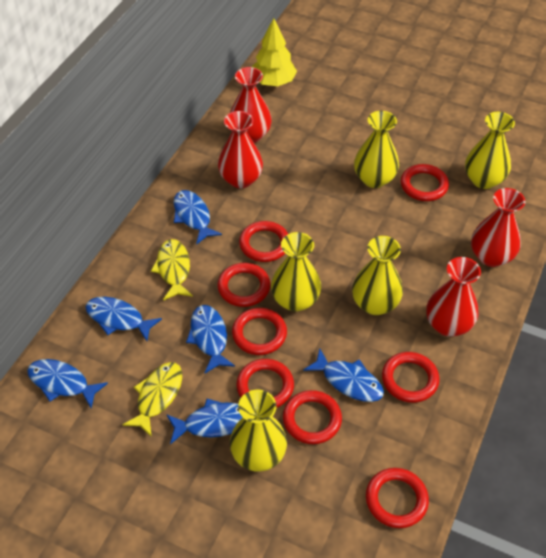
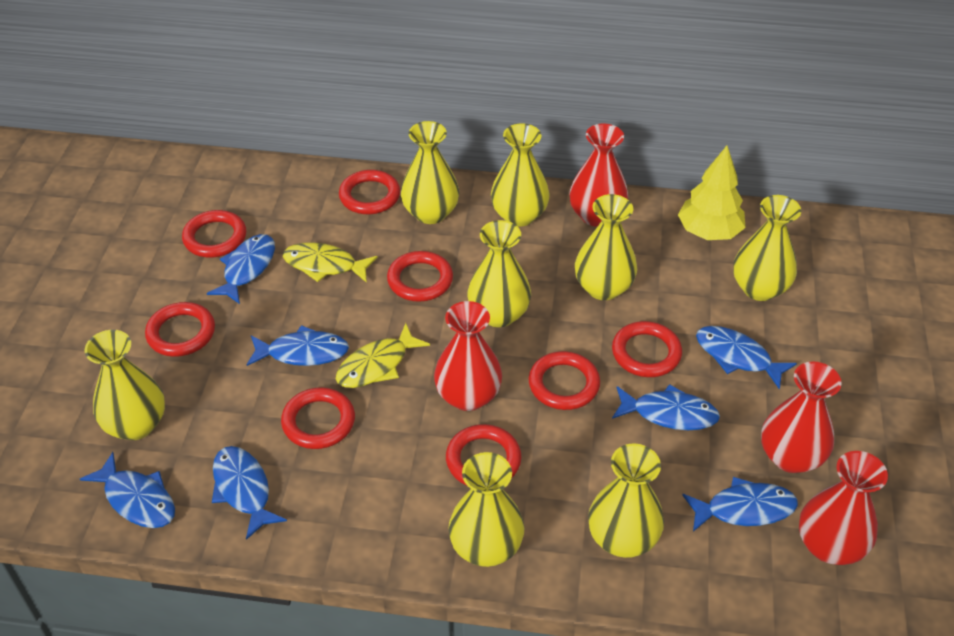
blue fish: 6 -> 7
yellow vase: 5 -> 8

